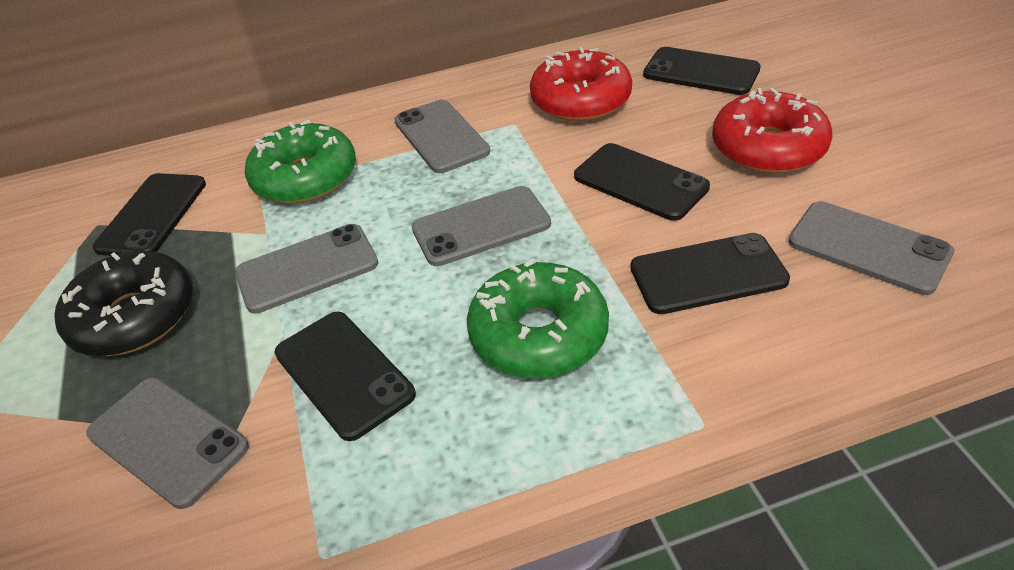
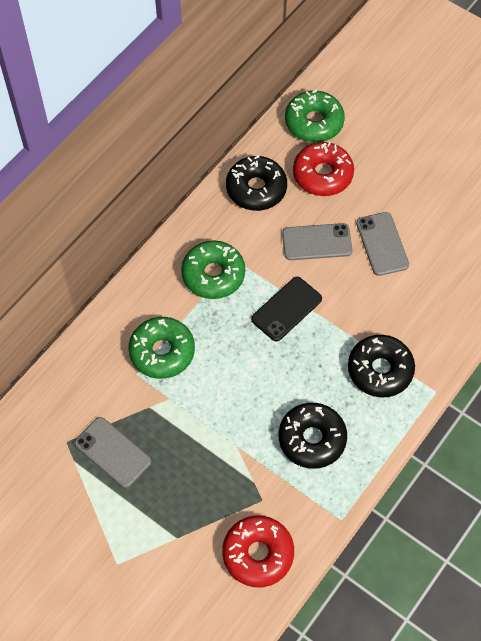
black donut: 1 -> 3
black phone: 5 -> 1
green donut: 2 -> 3
grey phone: 5 -> 3

